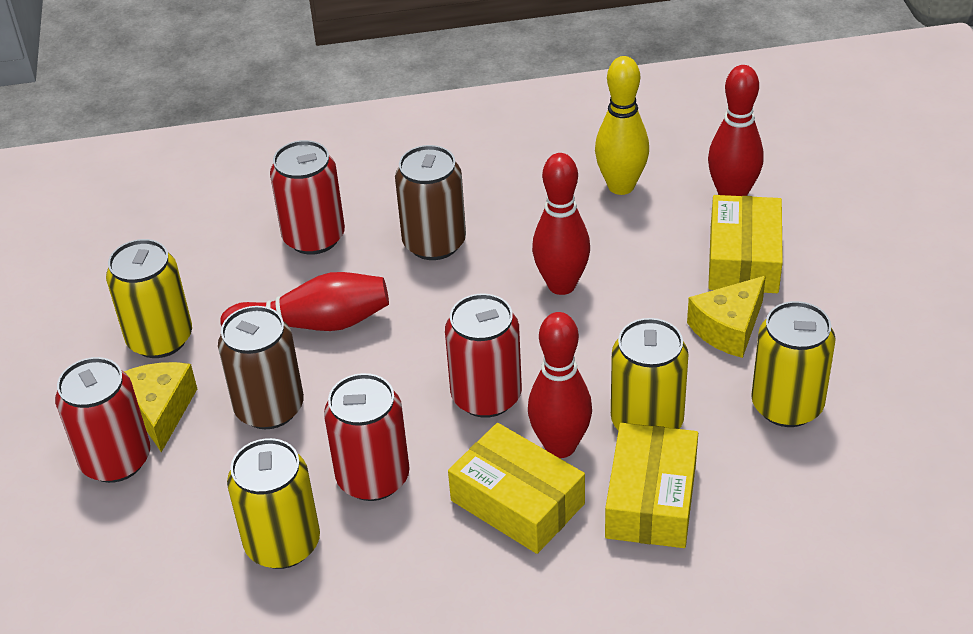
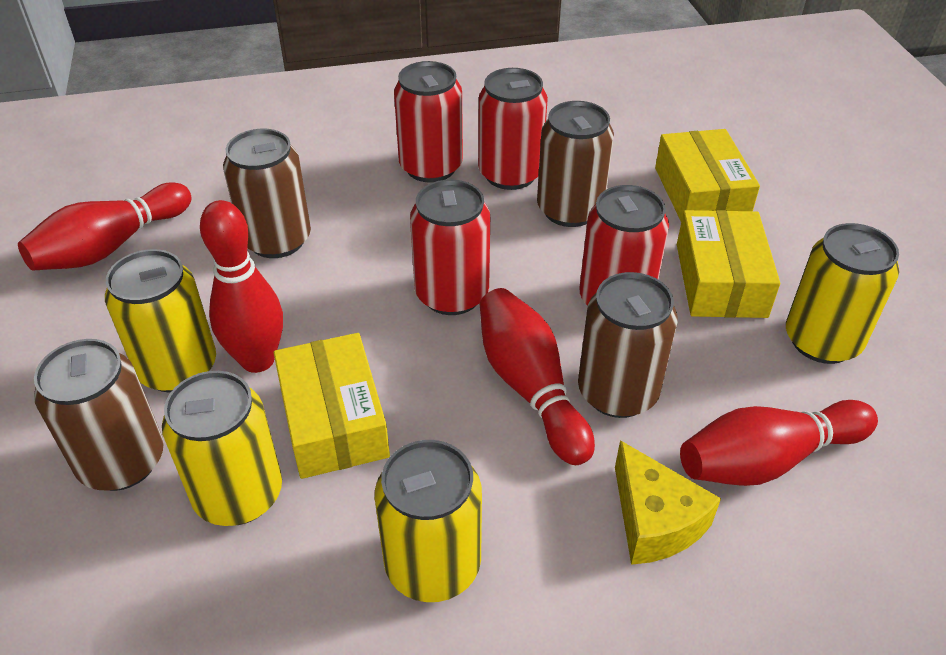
brown can: 2 -> 4
yellow bowling pin: 1 -> 0
yellow cheese: 2 -> 1

